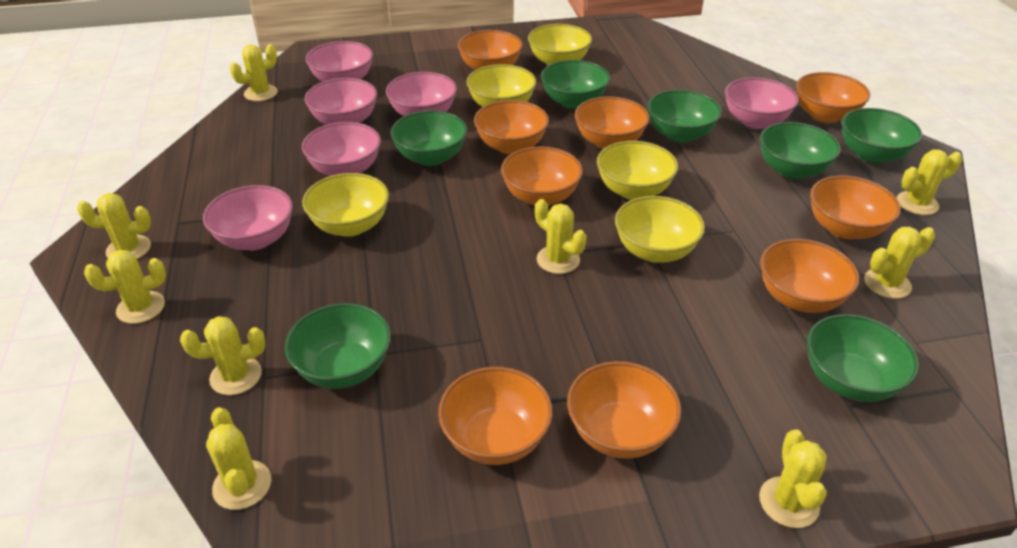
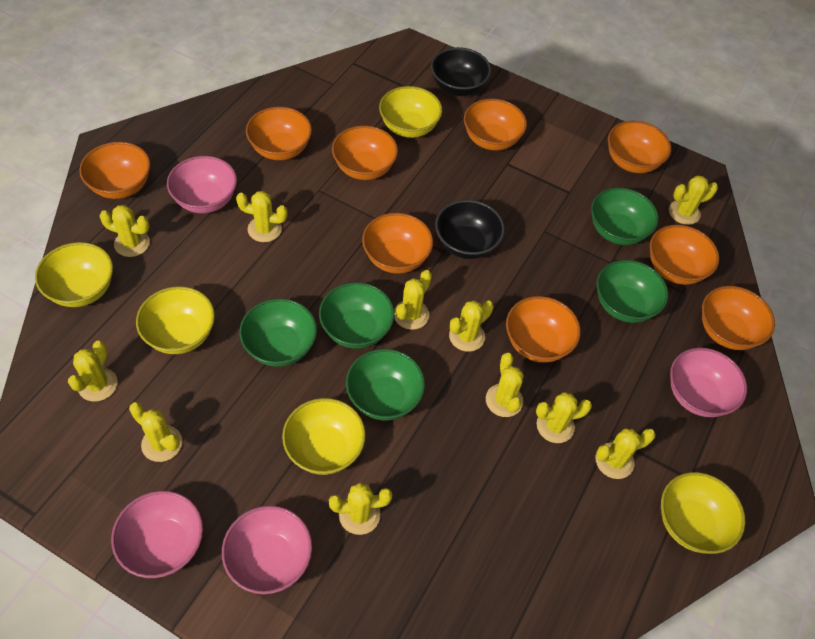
black bowl: 0 -> 2
green bowl: 7 -> 5
pink bowl: 6 -> 4
yellow cactus: 9 -> 11

